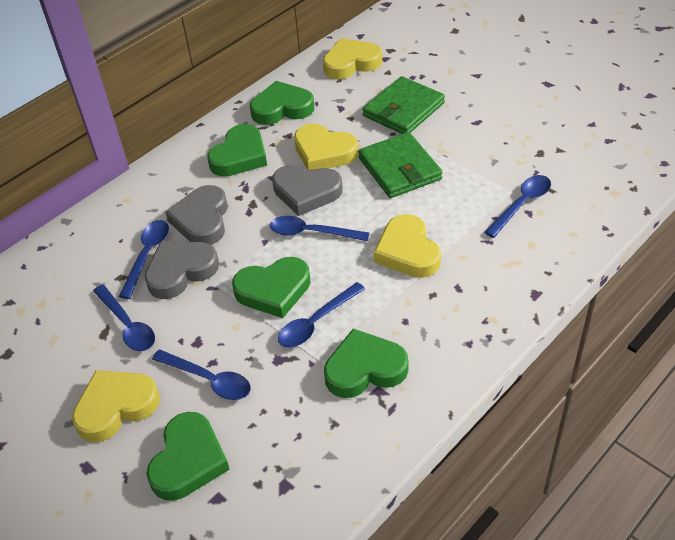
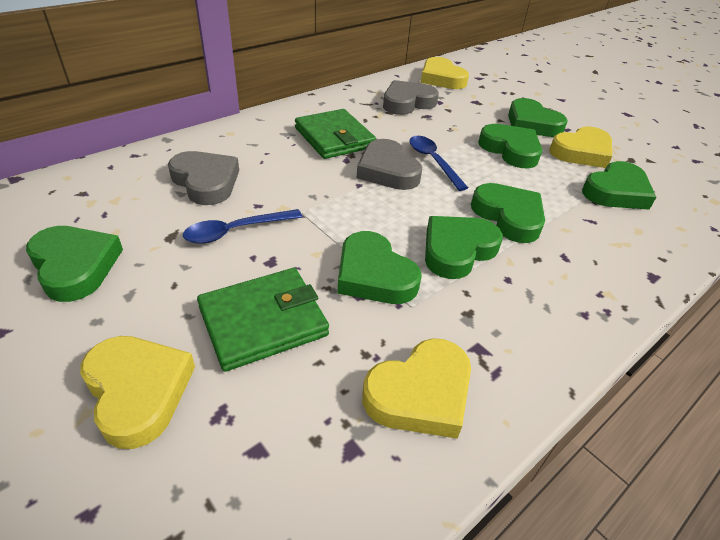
blue spoon: 6 -> 2
green heart: 5 -> 7

